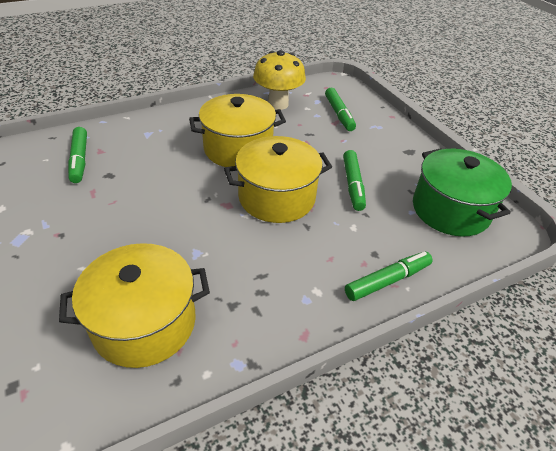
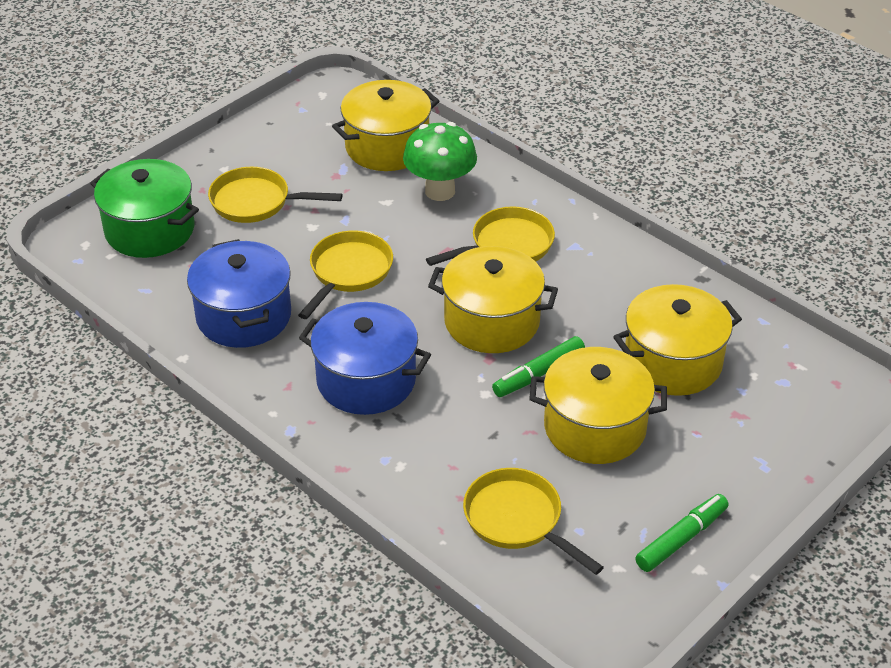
blue pot: 0 -> 2
green marker: 4 -> 2
green mushroom: 0 -> 1
yellow mushroom: 1 -> 0
yellow pan: 0 -> 4
yellow pot: 3 -> 4

